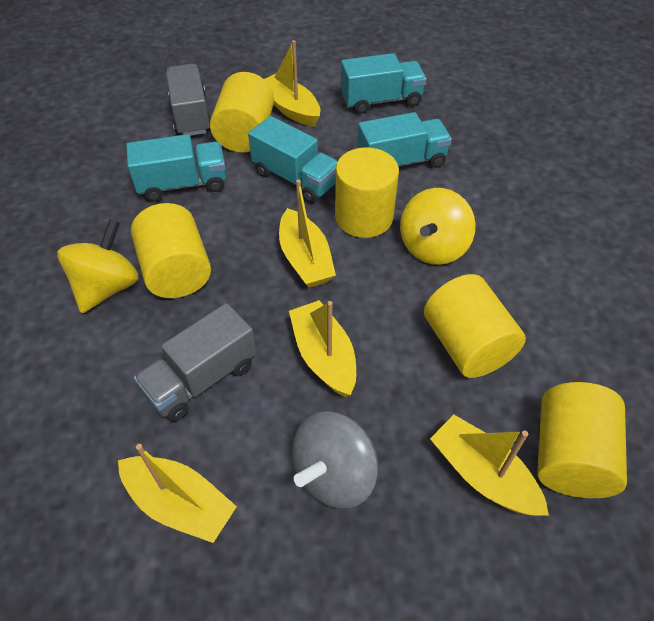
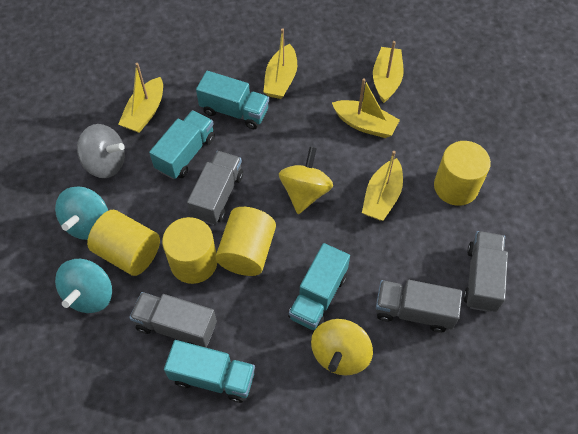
grey truck: 2 -> 4
turquoise spinning top: 0 -> 2
yellow cylinder: 5 -> 4

